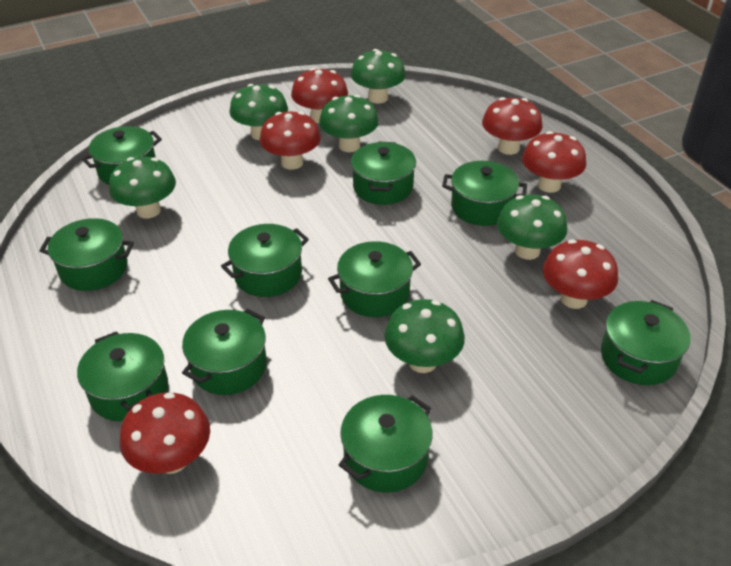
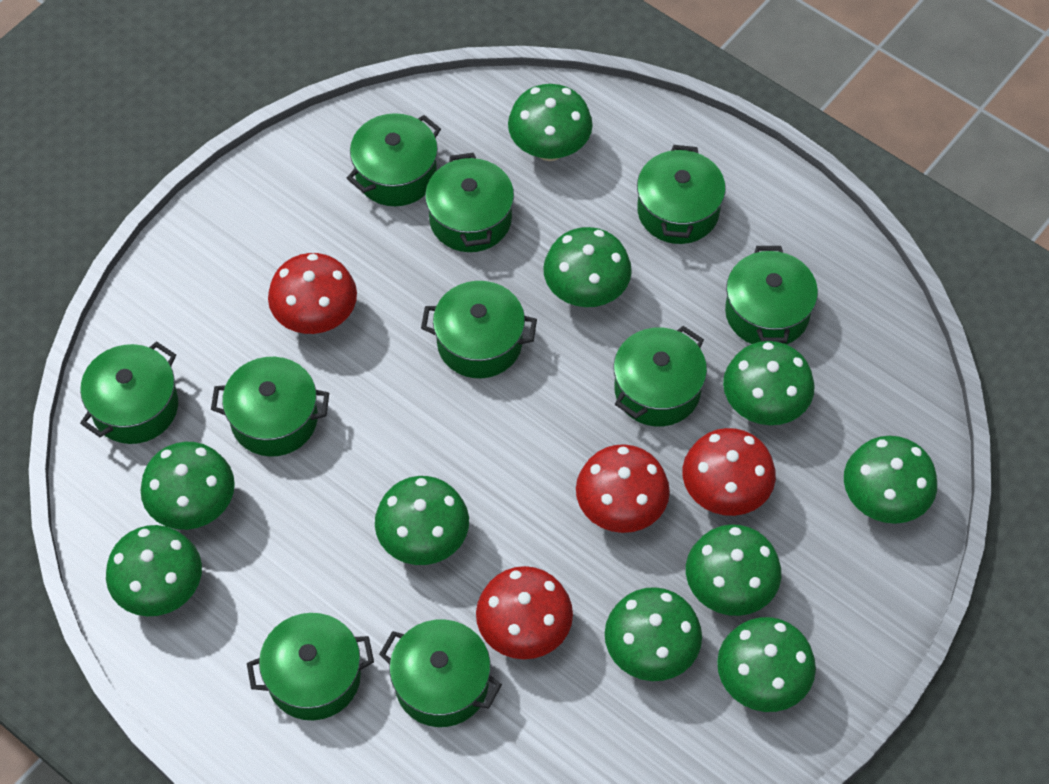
green mushroom: 6 -> 10
red mushroom: 6 -> 4

